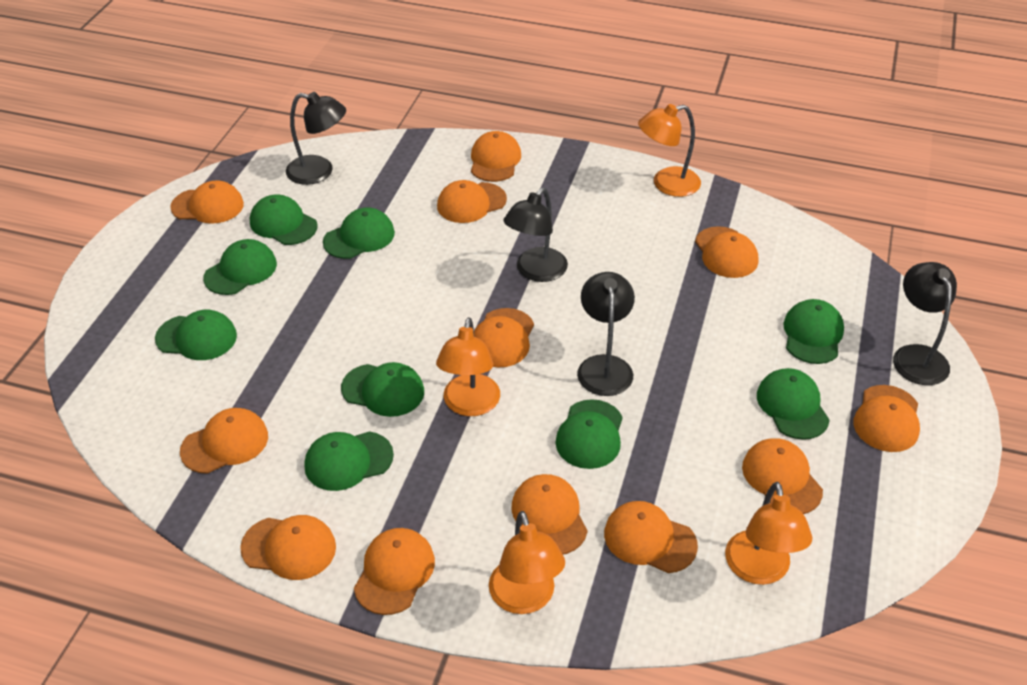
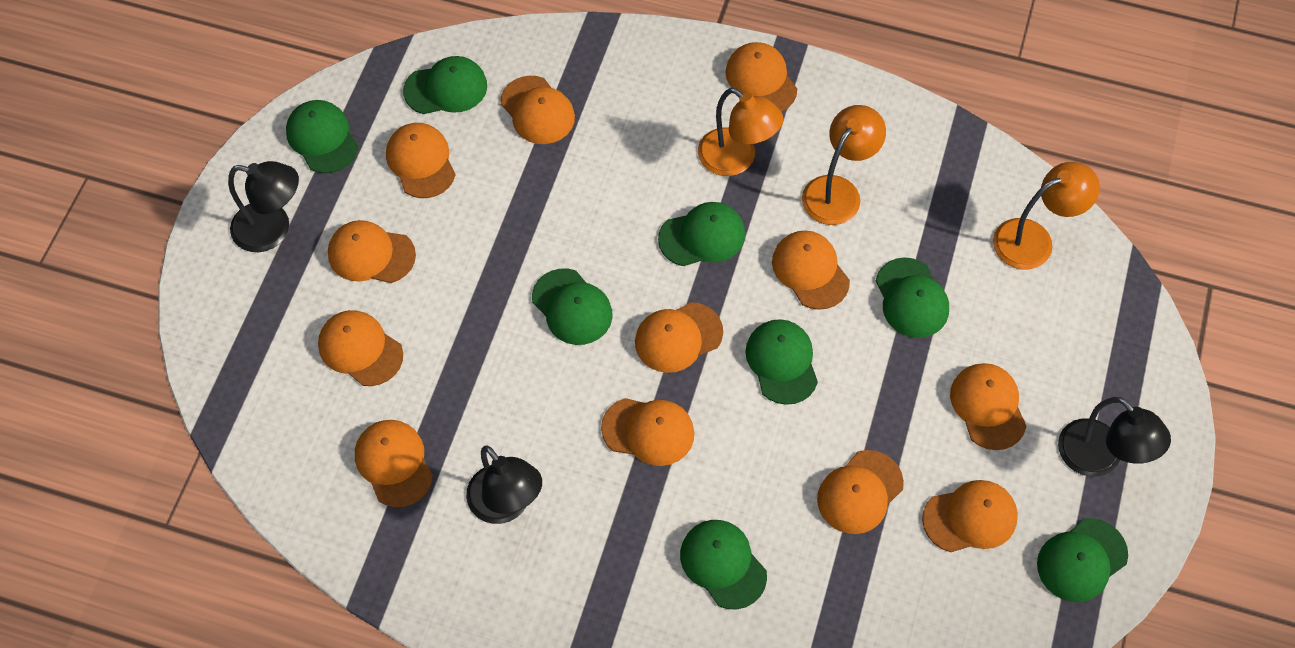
black lamp: 4 -> 3
green cap: 9 -> 8
orange lamp: 4 -> 3

